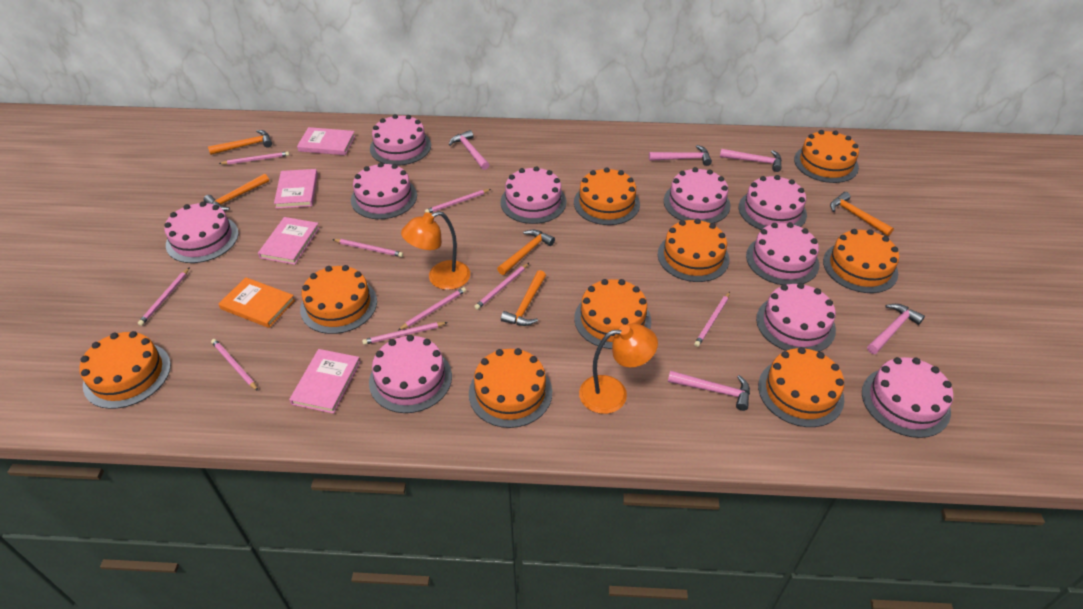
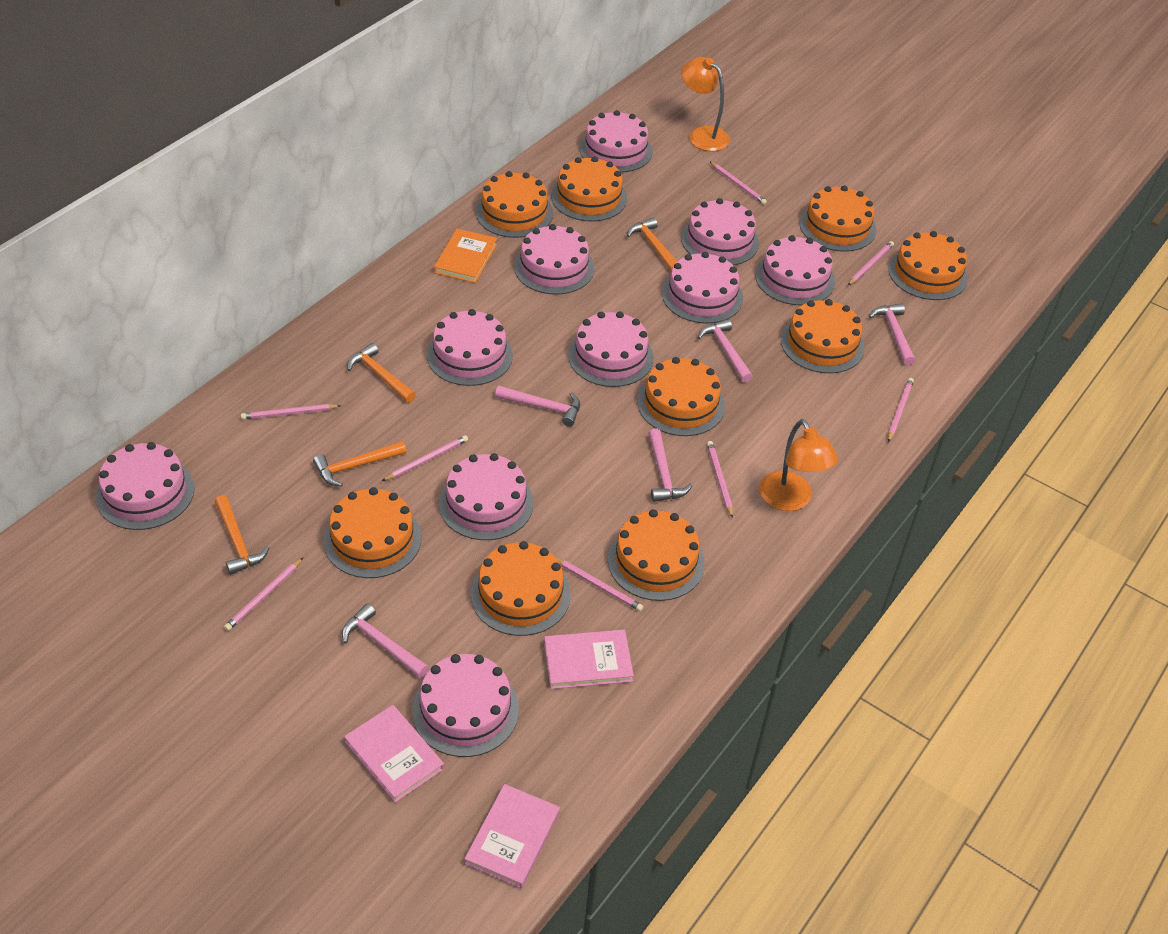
orange hammer: 5 -> 4
pink book: 4 -> 3
pink pencil: 9 -> 8

